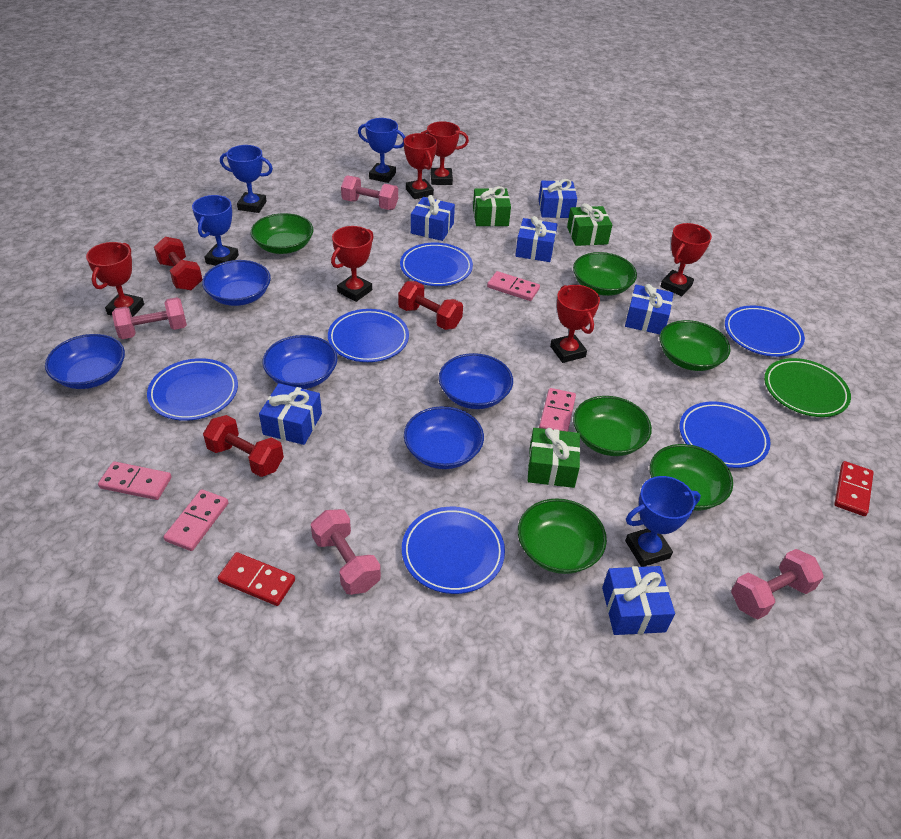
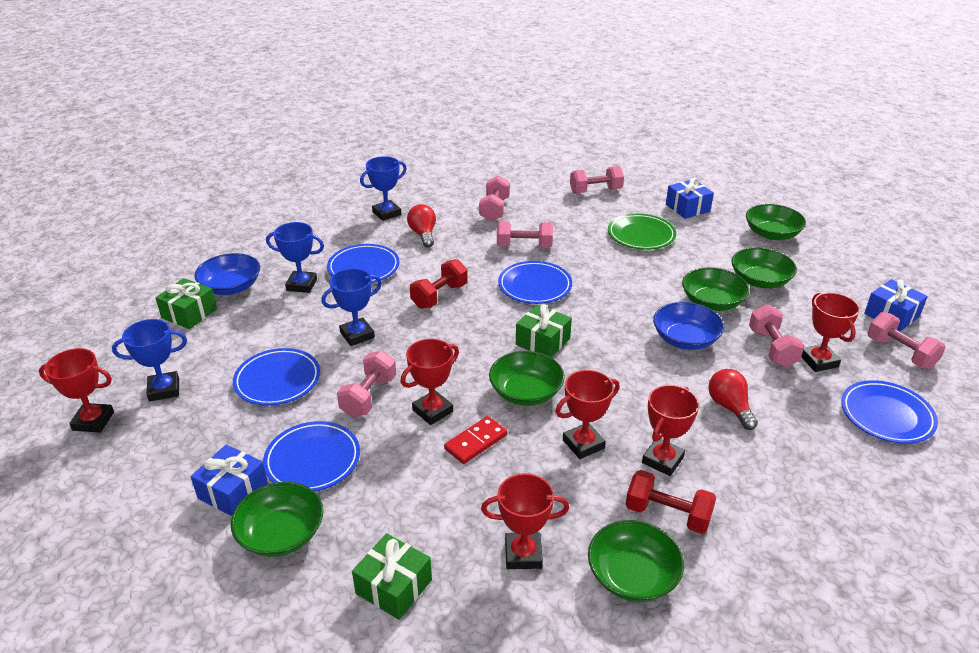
blue bowl: 5 -> 2
blue gift: 6 -> 3
blue plate: 6 -> 5
pink domino: 4 -> 0
pink dumbbell: 4 -> 6
red domino: 2 -> 1
red dumbbell: 3 -> 2
red light bulb: 0 -> 2

